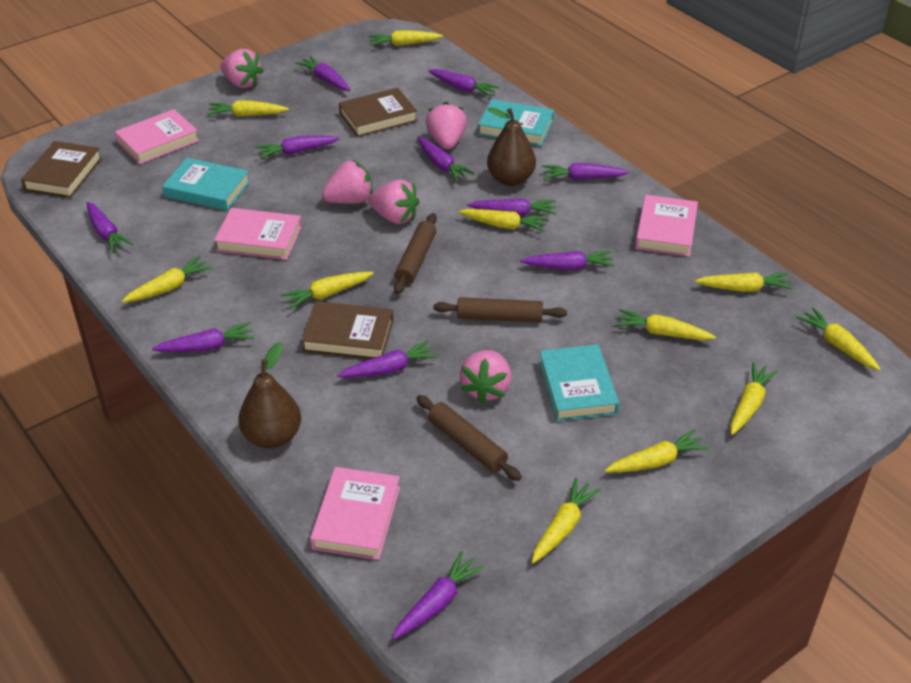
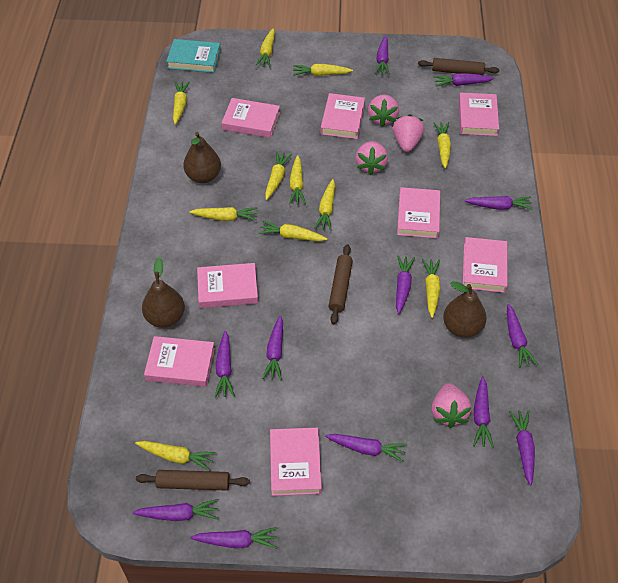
brown book: 3 -> 0
brown pear: 2 -> 3
pink book: 4 -> 8
pink strawberry: 5 -> 4
purple carrot: 11 -> 12
turquoise book: 3 -> 1

